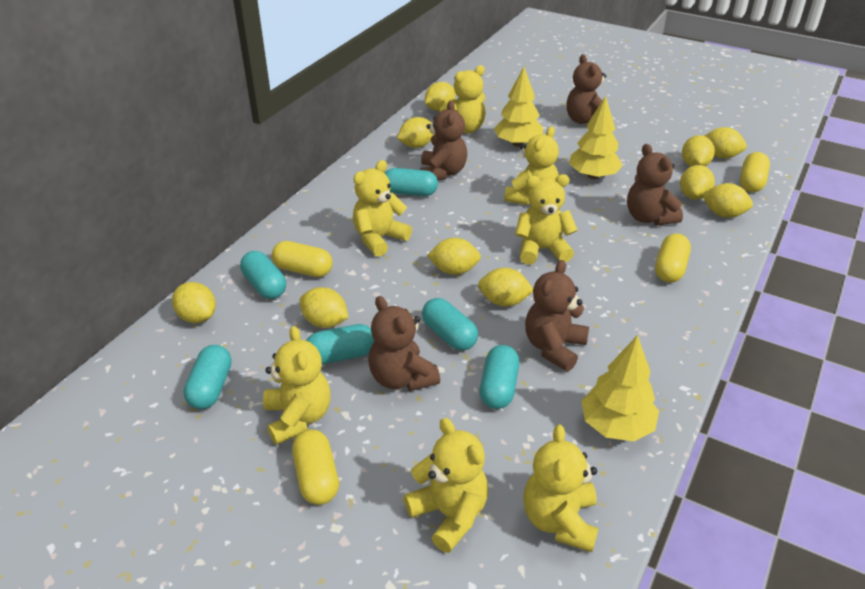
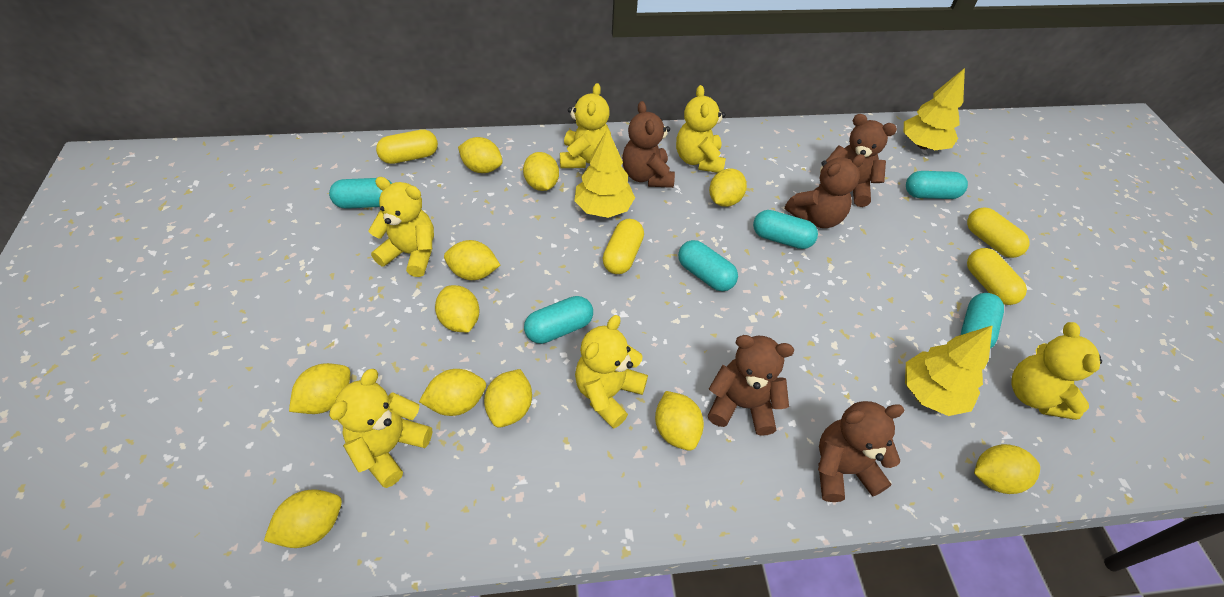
yellow lemon: 10 -> 11
yellow teddy bear: 7 -> 6

